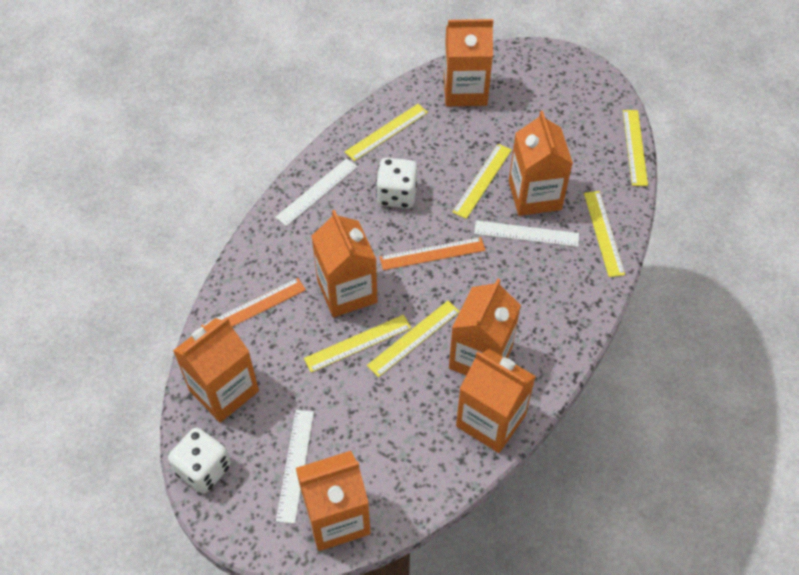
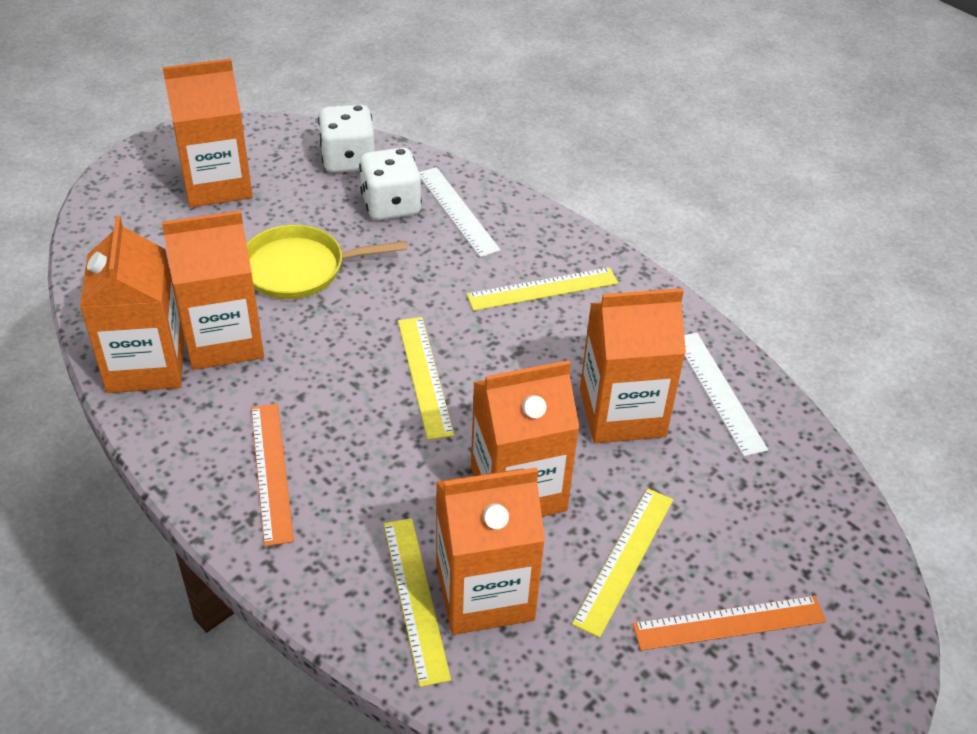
orange carton: 7 -> 6
white ruler: 3 -> 2
yellow pan: 0 -> 1
yellow ruler: 6 -> 4

